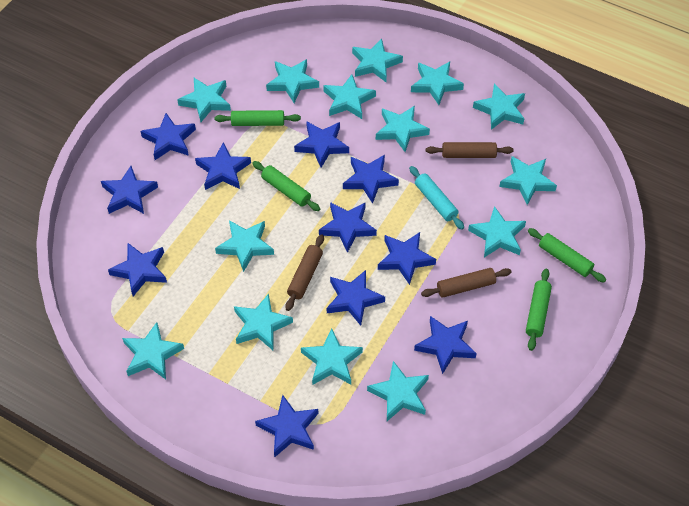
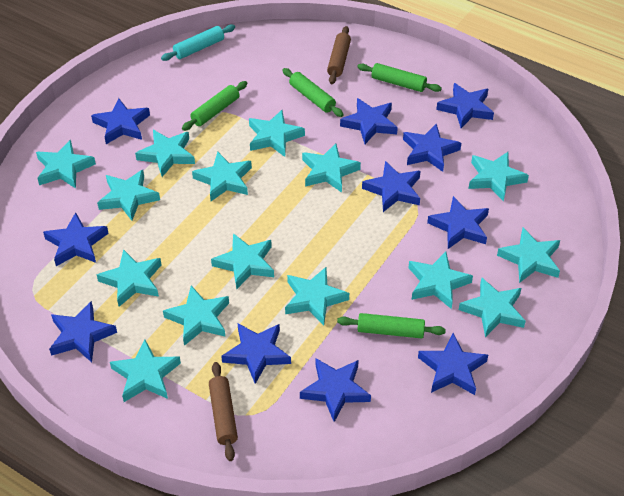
brown rolling pin: 3 -> 2
turquoise star: 14 -> 15

